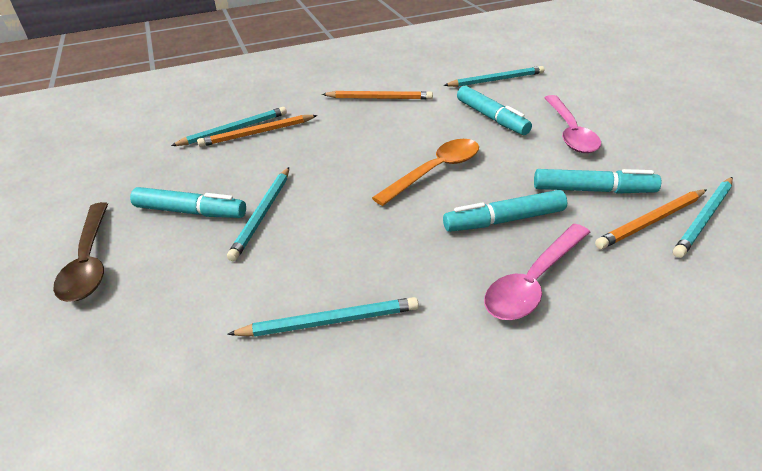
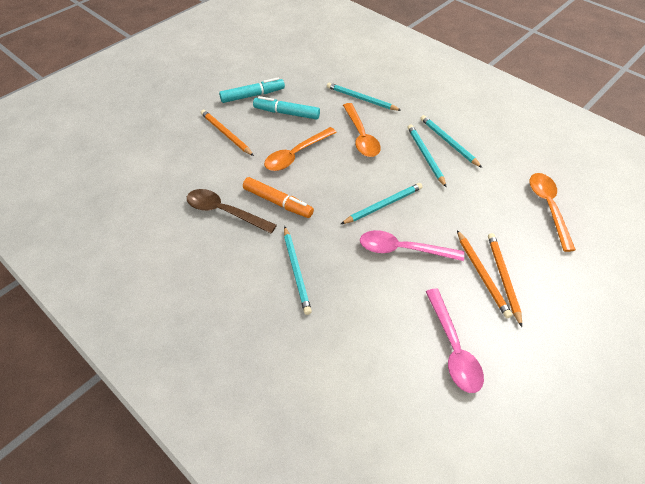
orange marker: 0 -> 1
orange spoon: 1 -> 3
turquoise marker: 4 -> 2

